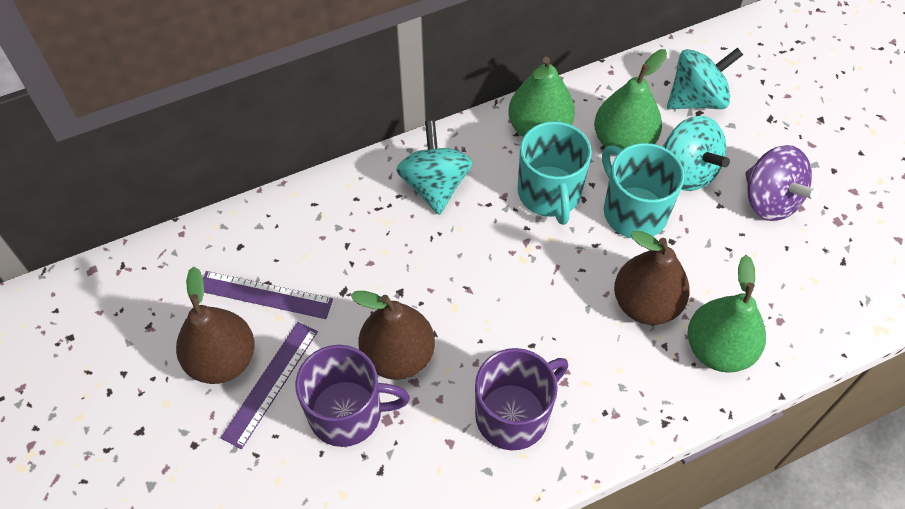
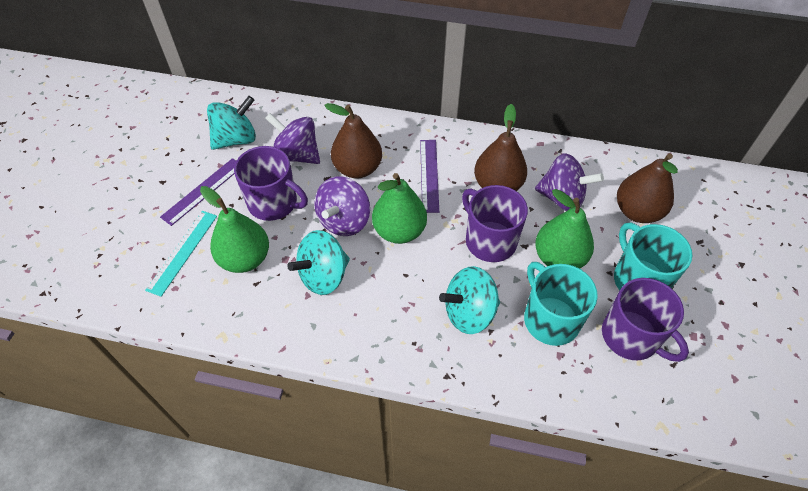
purple mug: 2 -> 3
purple spinning top: 1 -> 3
turquoise ruler: 0 -> 1

